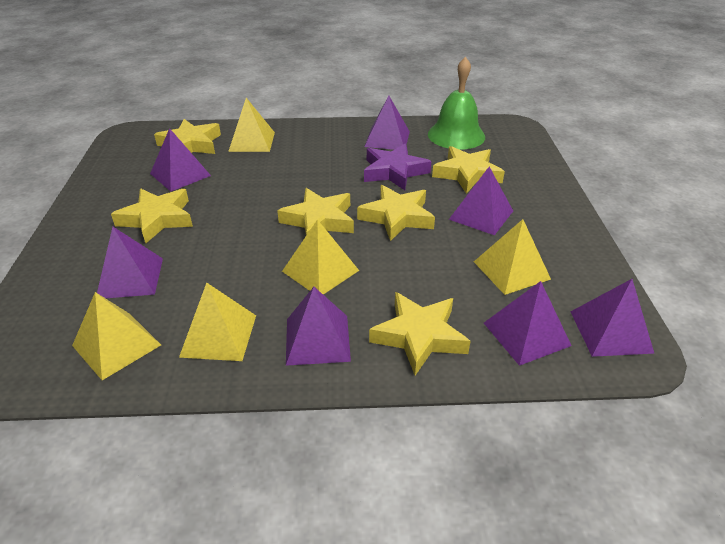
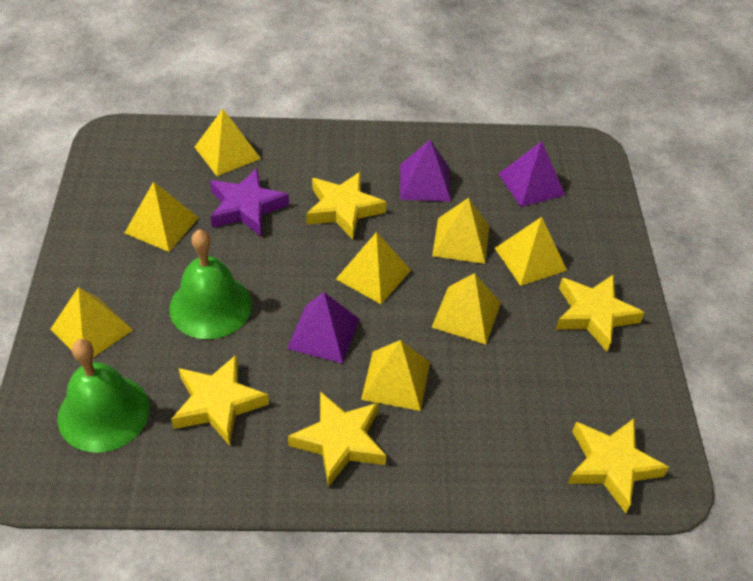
green bell: 1 -> 2
purple pyramid: 7 -> 3
yellow pyramid: 5 -> 8
yellow star: 6 -> 5

